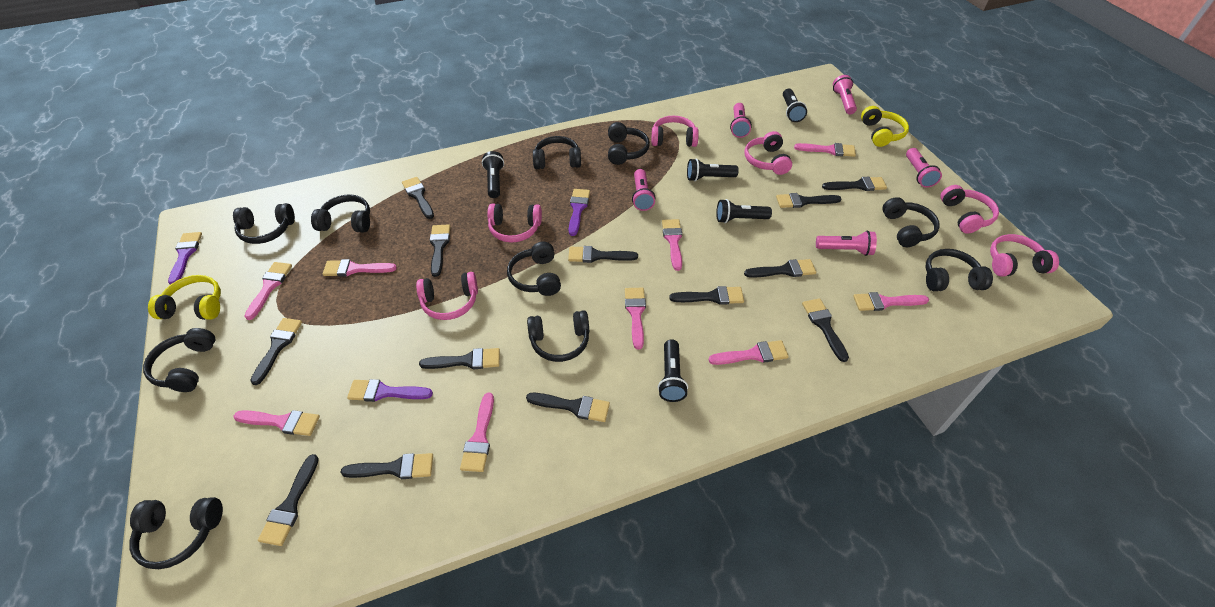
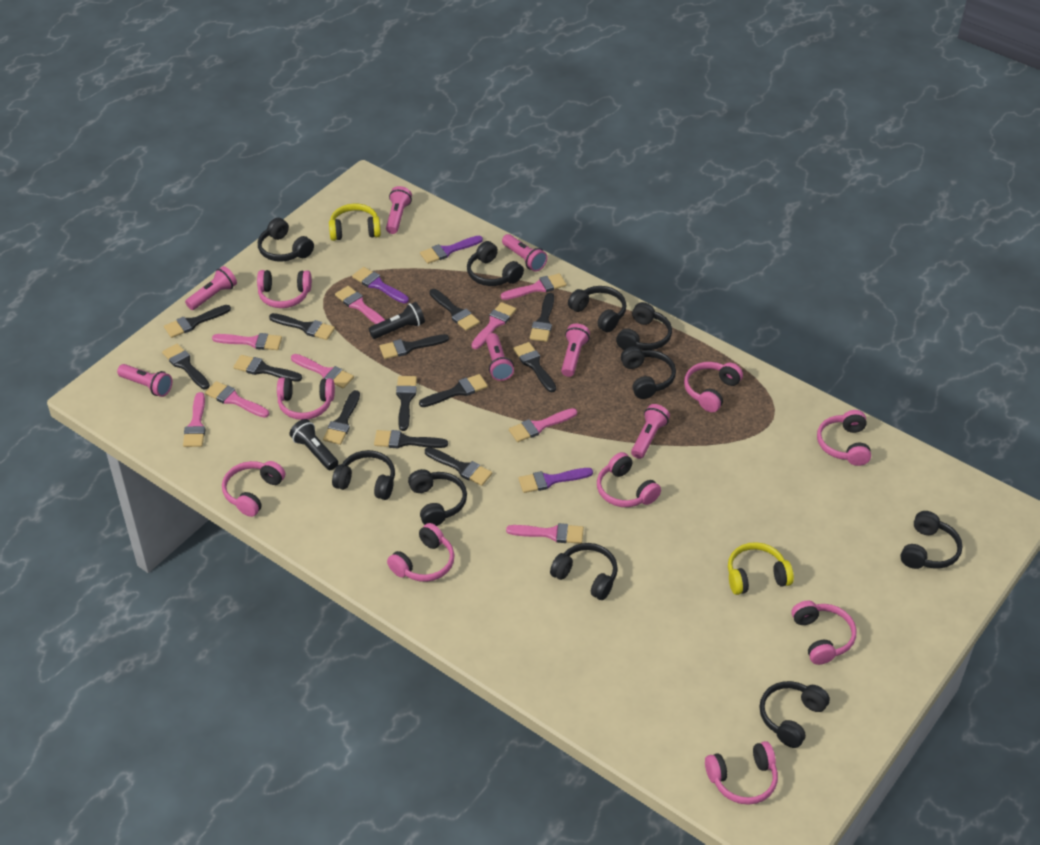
black flashlight: 5 -> 2
pink flashlight: 5 -> 7
pink headphones: 6 -> 9

